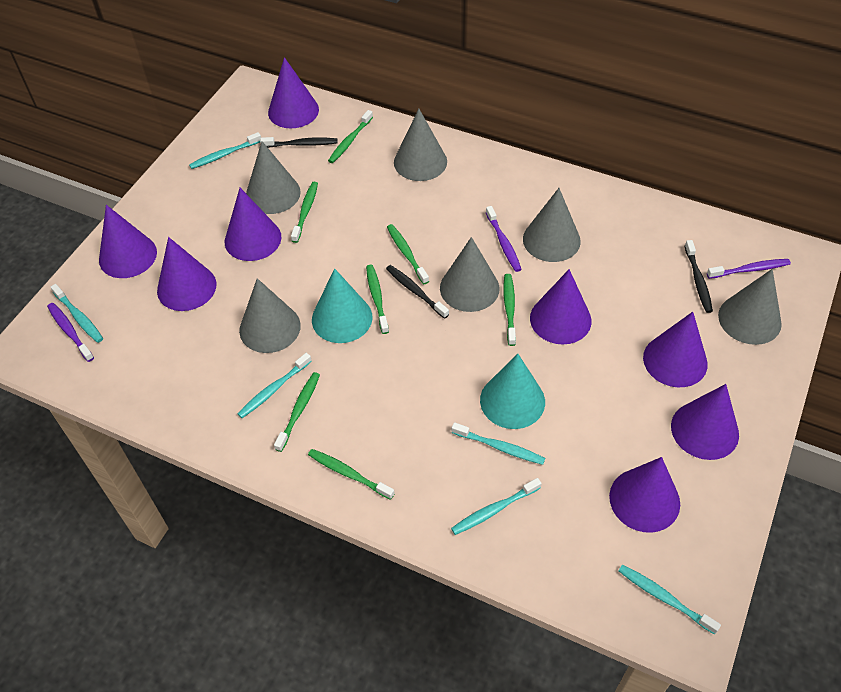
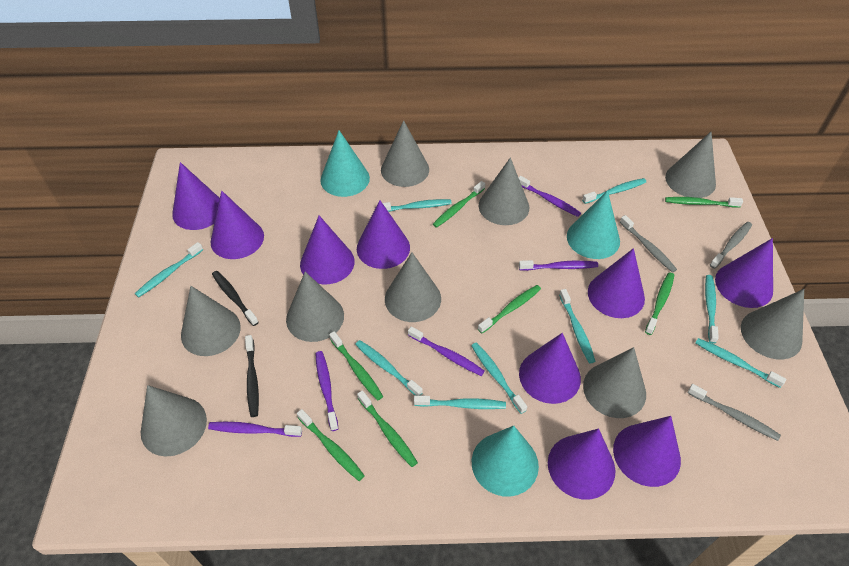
black toothbrush: 3 -> 2
grey cone: 6 -> 9
grey toothbrush: 0 -> 3
purple cone: 8 -> 9
purple toothbrush: 3 -> 5
turquoise cone: 2 -> 3
turquoise toothbrush: 6 -> 9

